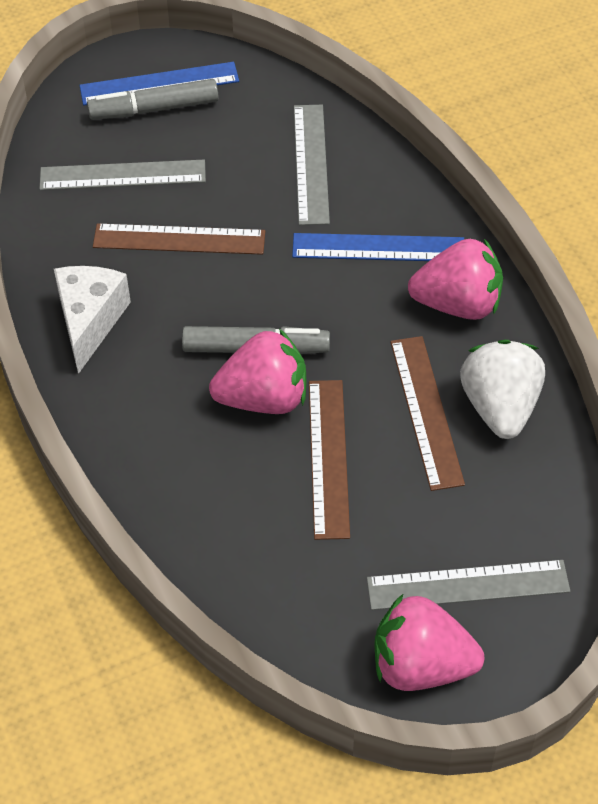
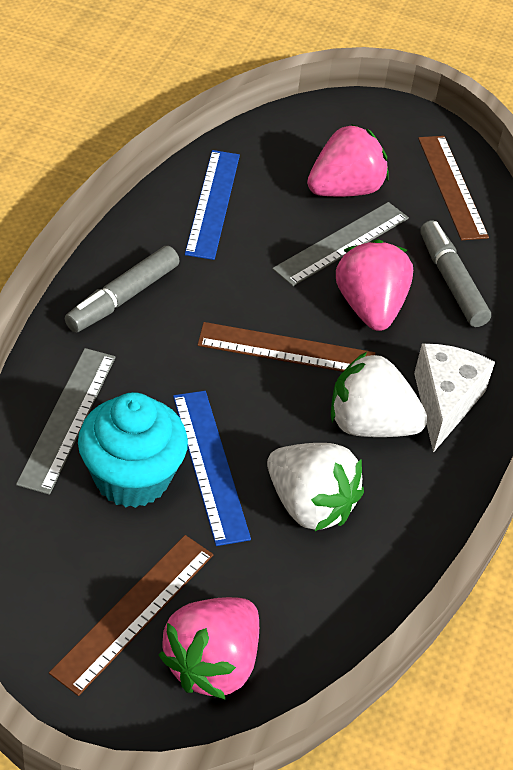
grey ruler: 3 -> 2
turquoise cupcake: 0 -> 1
white strawberry: 1 -> 2

